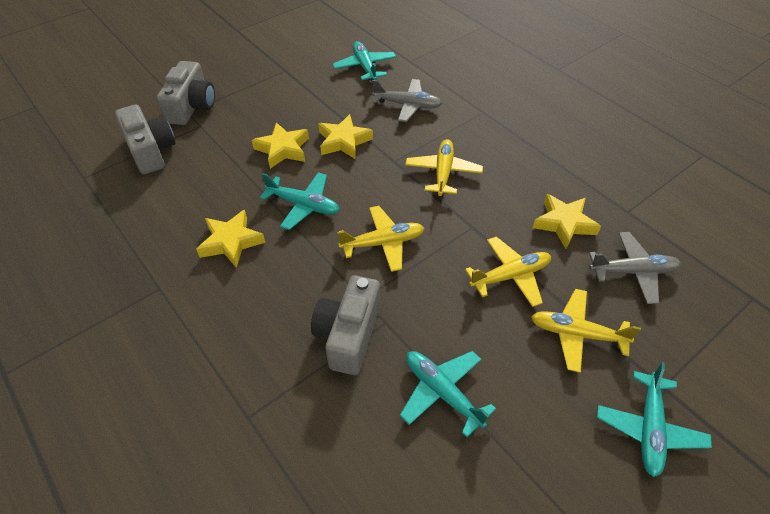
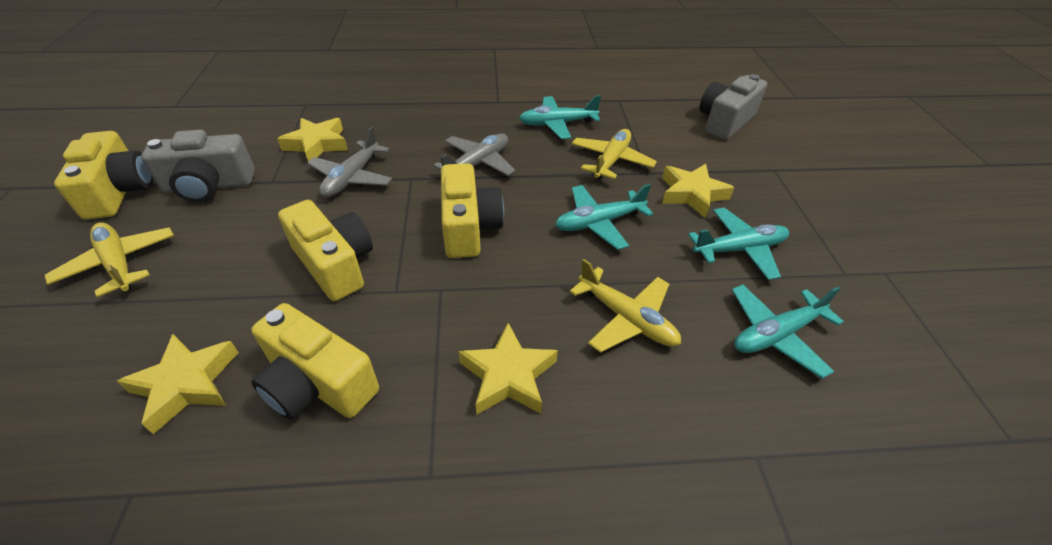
grey camera: 3 -> 2
yellow camera: 0 -> 4
yellow plane: 4 -> 3

